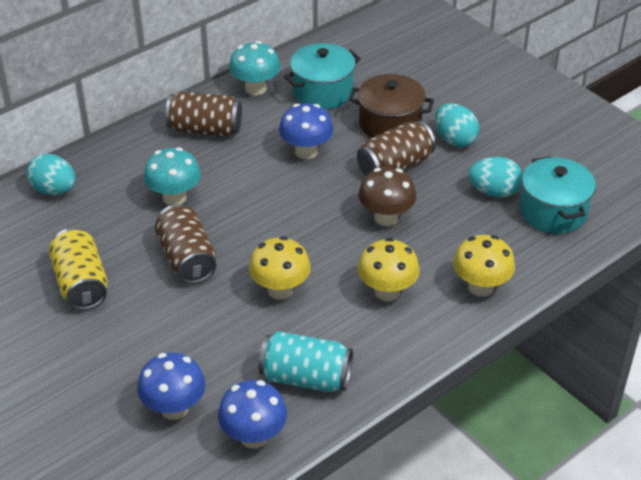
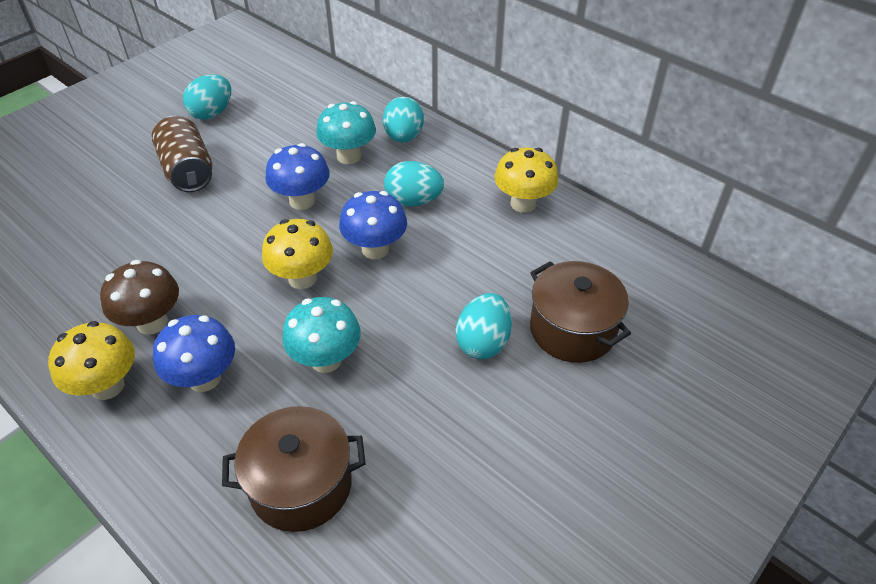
brown can: 3 -> 1
brown pot: 1 -> 2
turquoise can: 1 -> 0
turquoise egg: 3 -> 4
turquoise pot: 2 -> 0
yellow can: 1 -> 0

